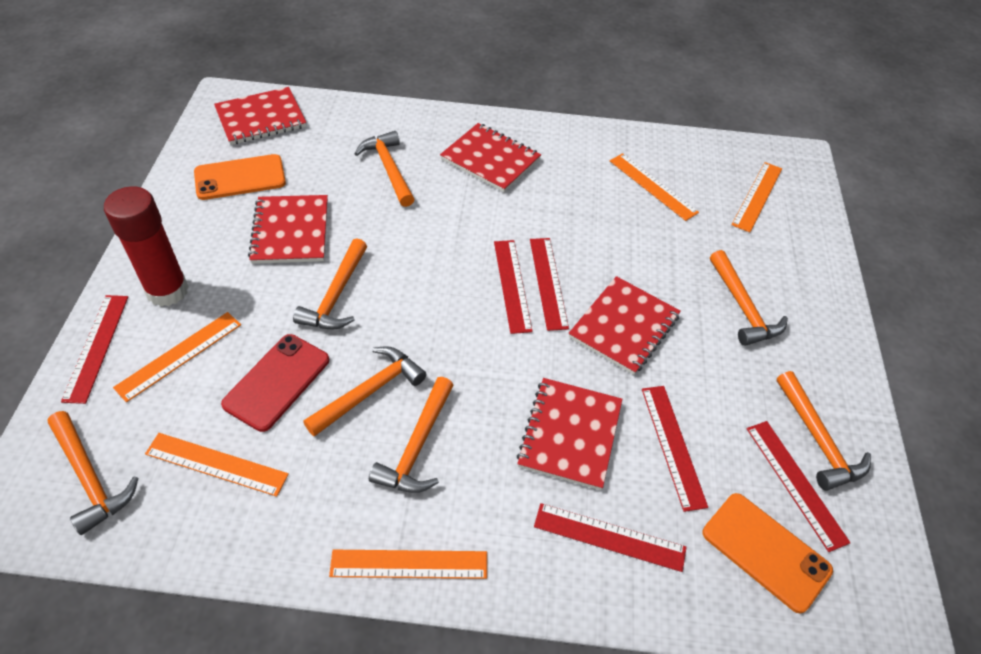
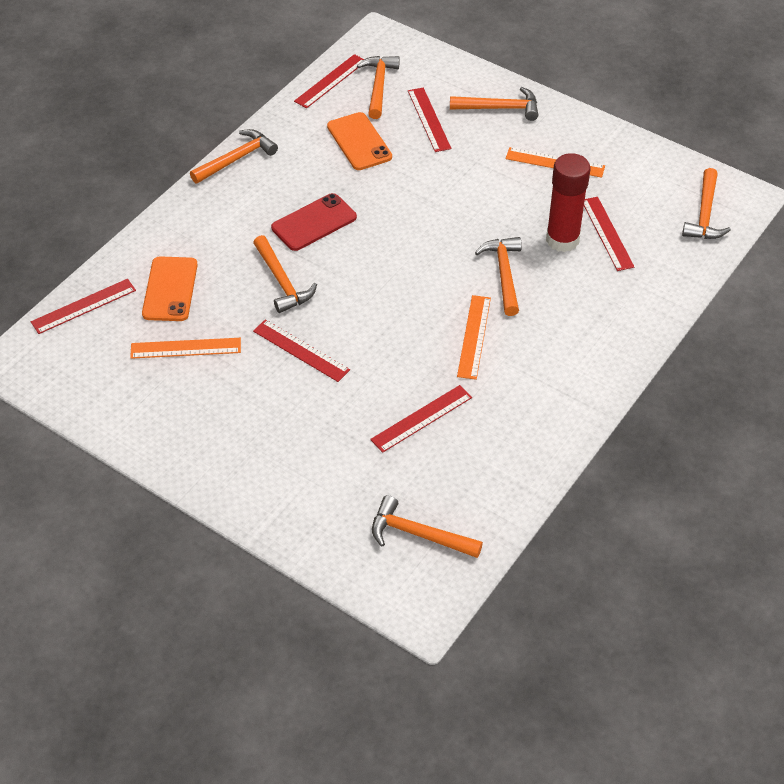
orange ruler: 5 -> 3
red notebook: 5 -> 0

